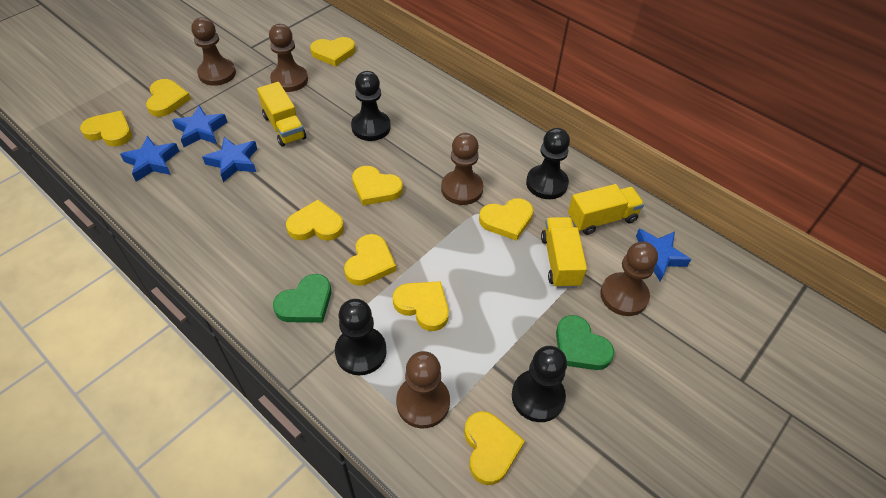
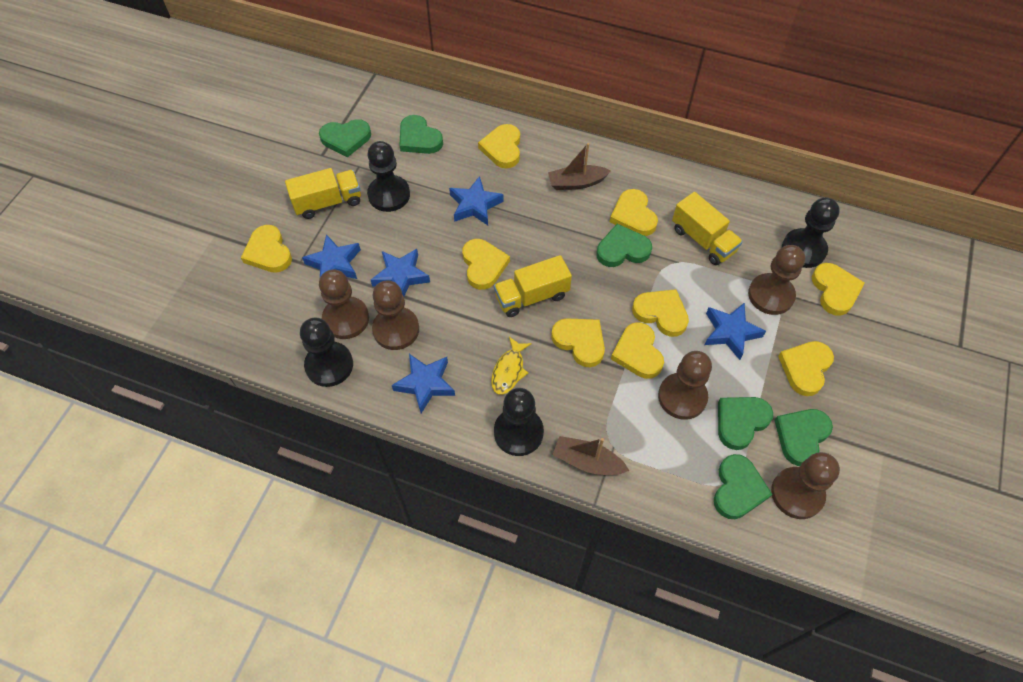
blue star: 4 -> 5
brown boat: 0 -> 2
green heart: 2 -> 6
yellow fish: 0 -> 1

